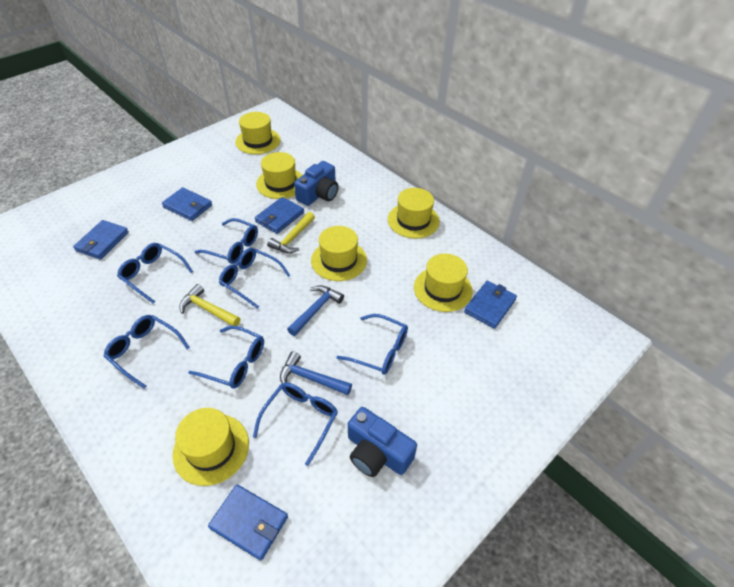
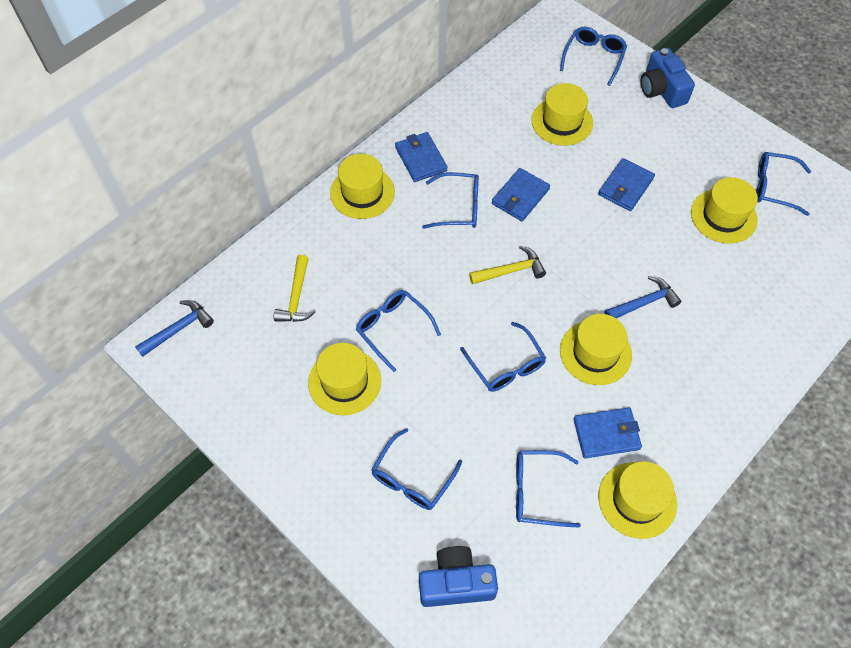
blue wallet: 5 -> 4

